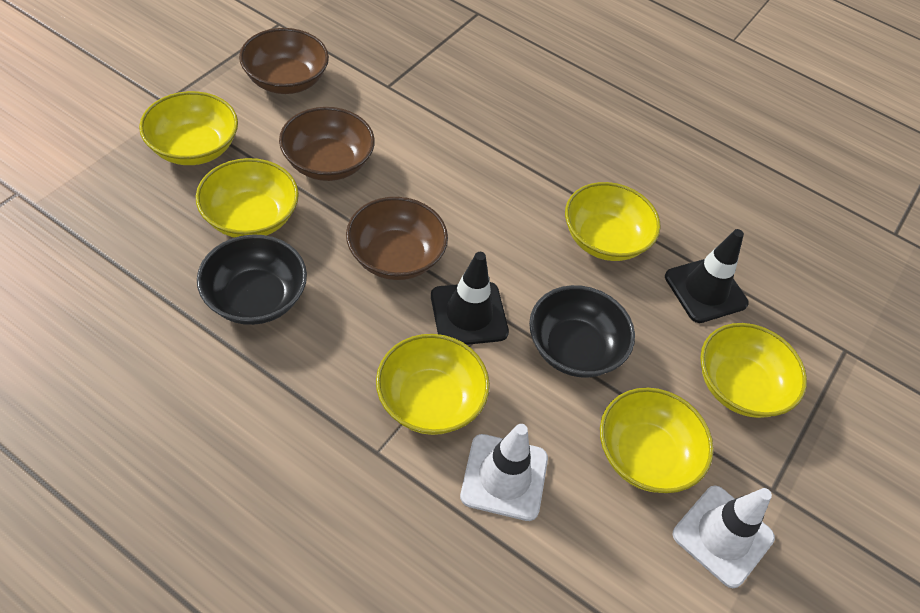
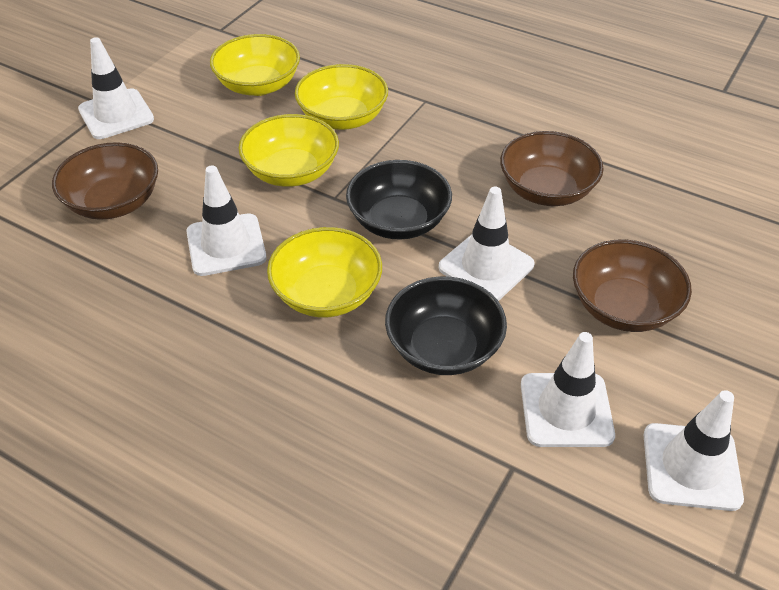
black traffic cone: 2 -> 0
white traffic cone: 2 -> 5
yellow bowl: 6 -> 4

